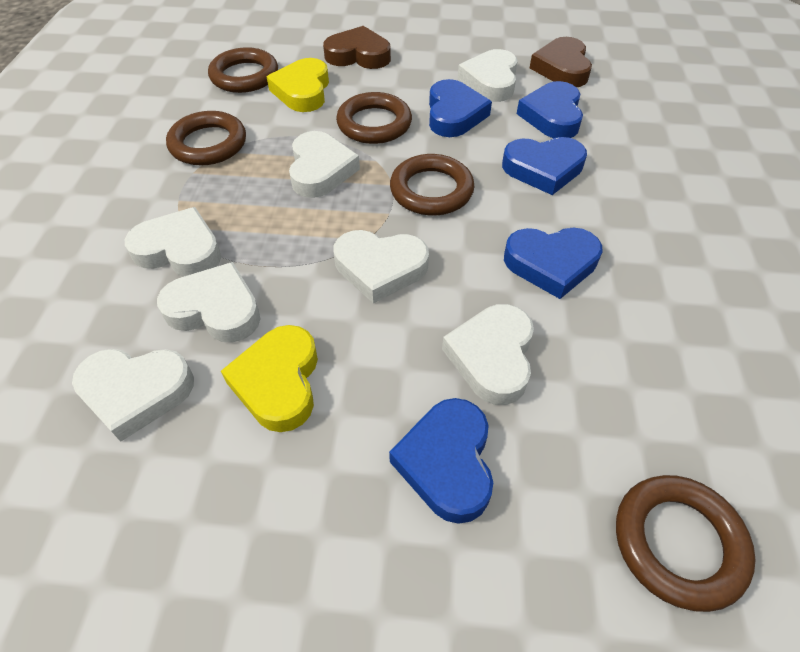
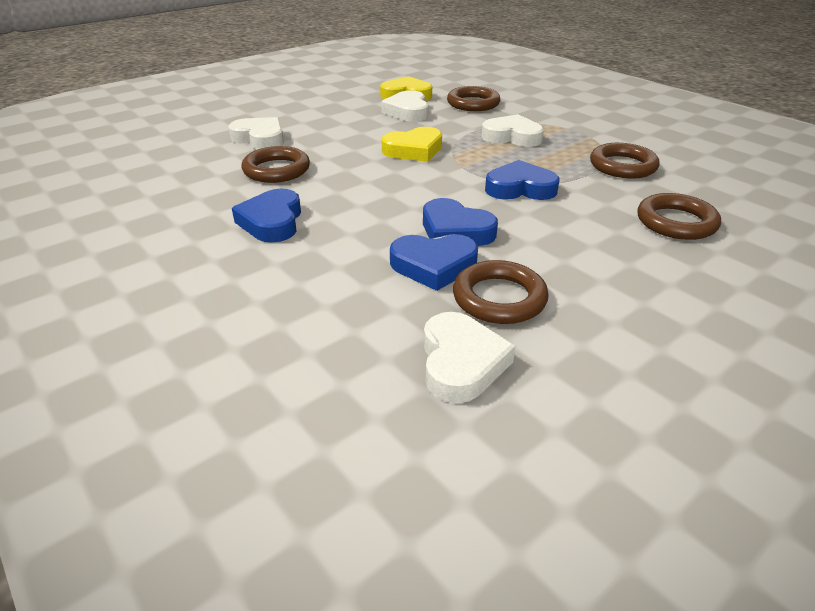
blue heart: 5 -> 4
brown heart: 2 -> 0
white heart: 7 -> 4

